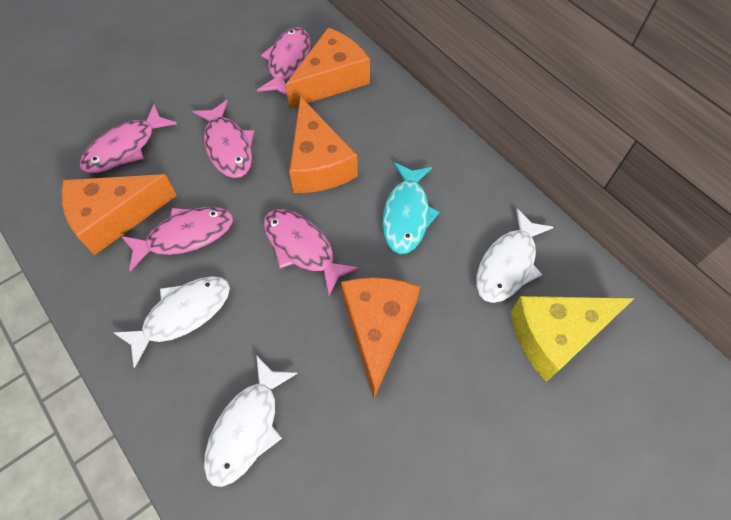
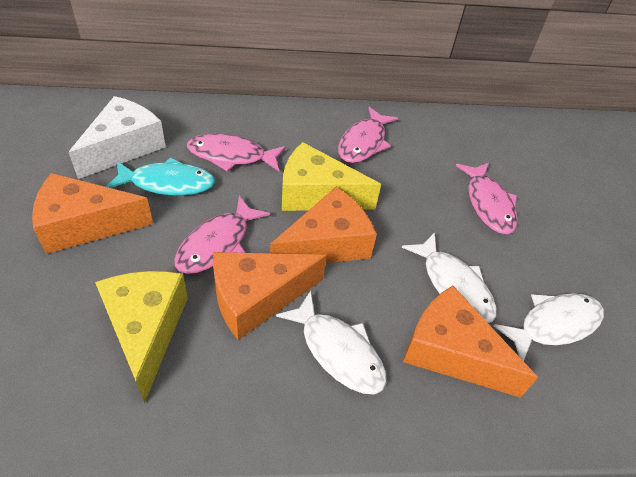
pink fish: 5 -> 4
white cheese: 0 -> 1
yellow cheese: 1 -> 2

